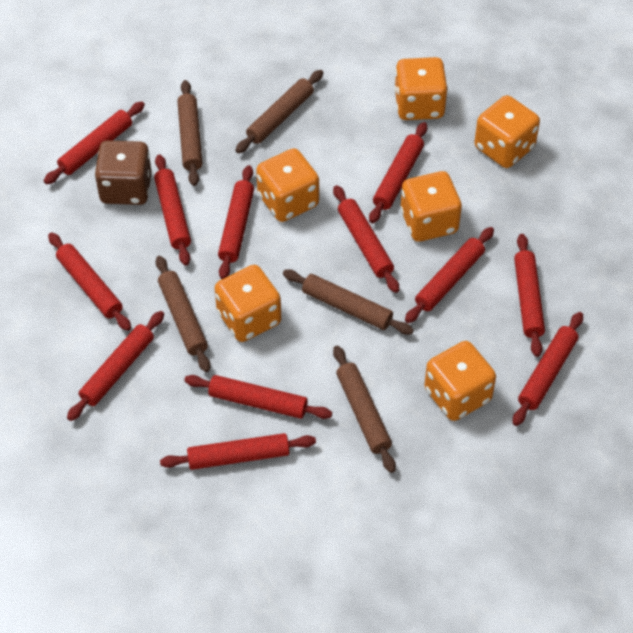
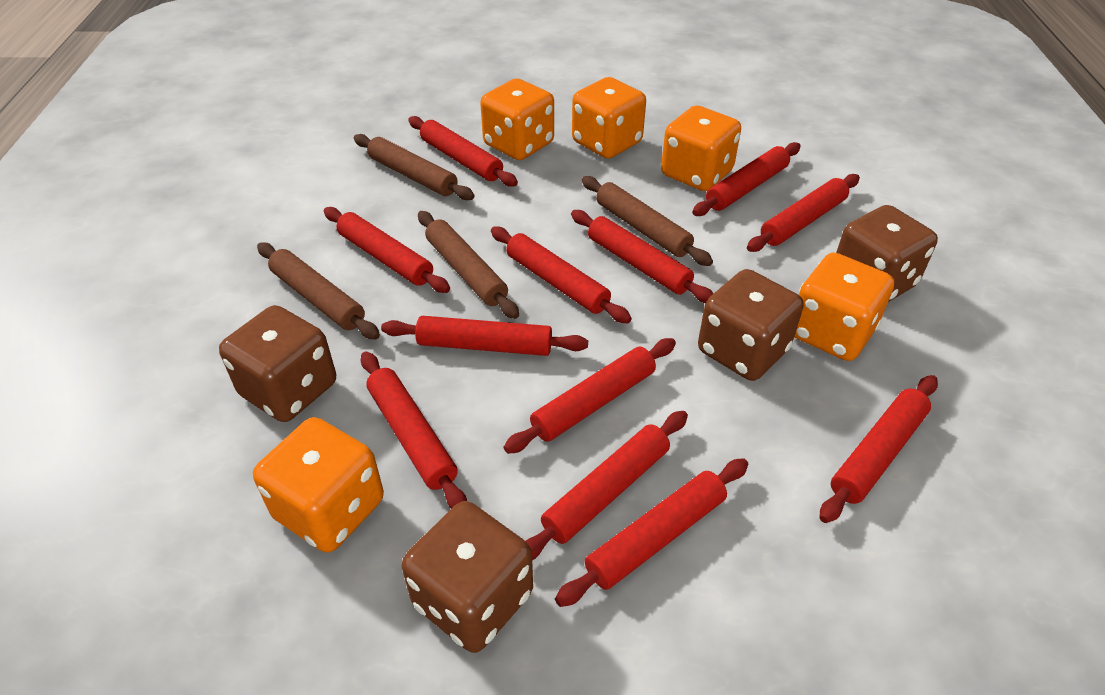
brown dice: 1 -> 4
brown rolling pin: 5 -> 4
orange dice: 6 -> 5

